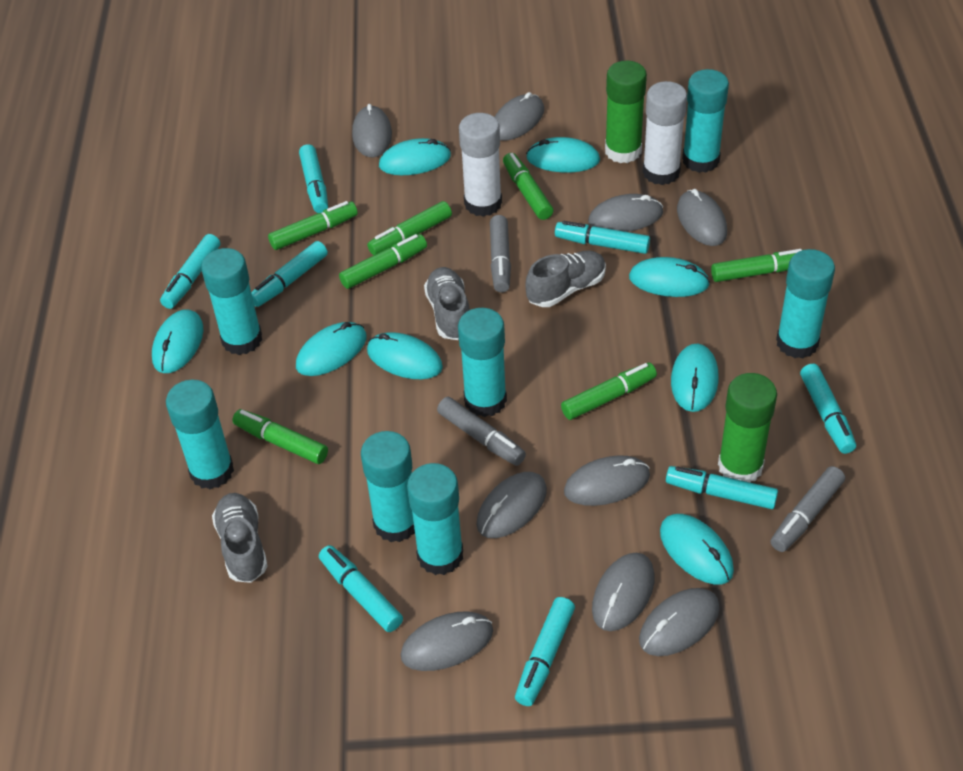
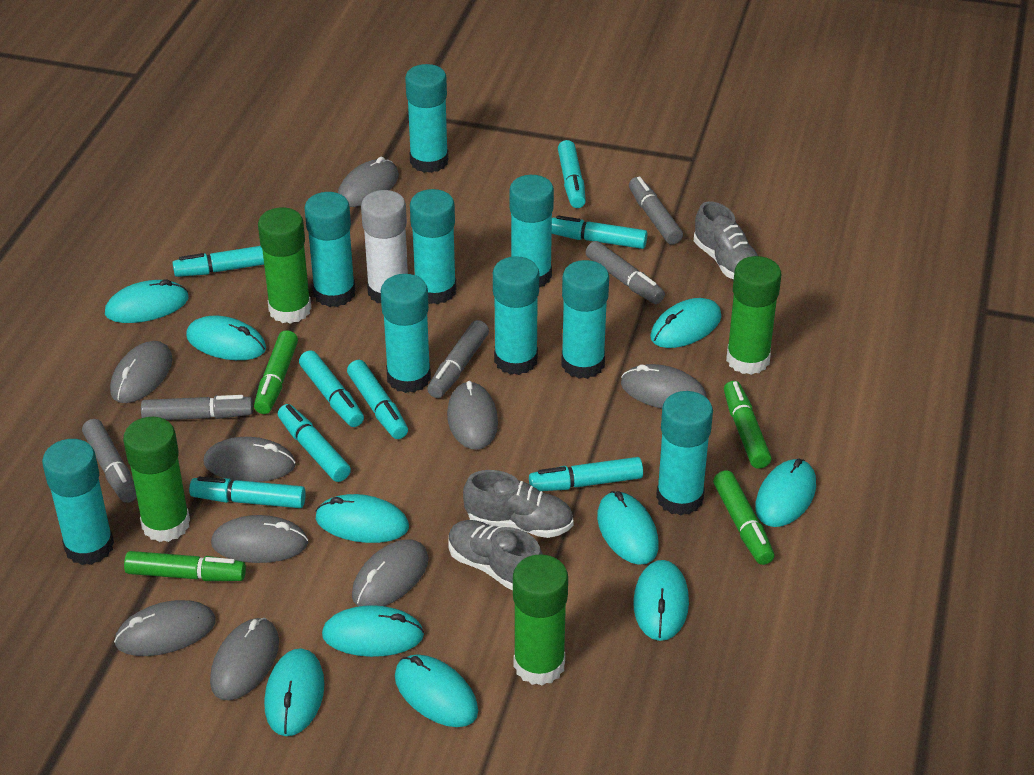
green glue stick: 2 -> 4
green marker: 7 -> 4
grey marker: 3 -> 5
turquoise glue stick: 7 -> 9
turquoise mouse: 8 -> 10
white glue stick: 2 -> 1

